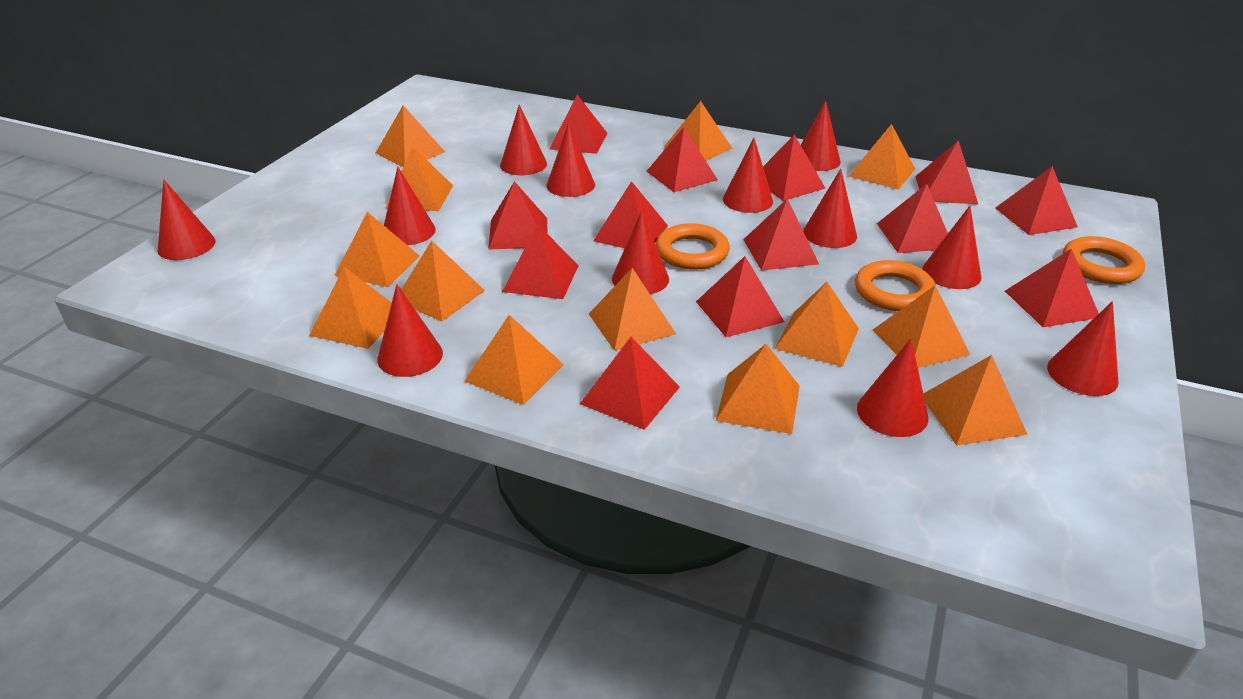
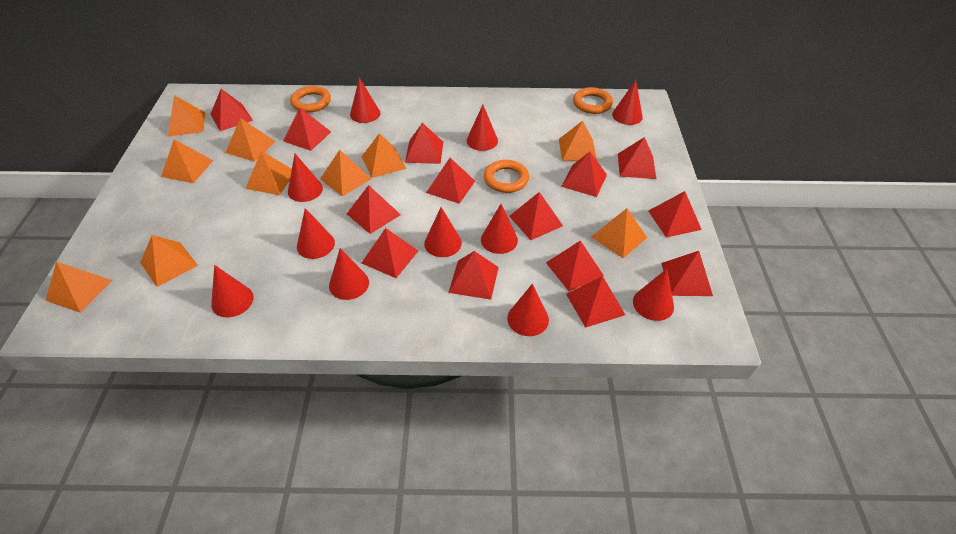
orange pyramid: 13 -> 10
red cone: 12 -> 11
red pyramid: 13 -> 14

